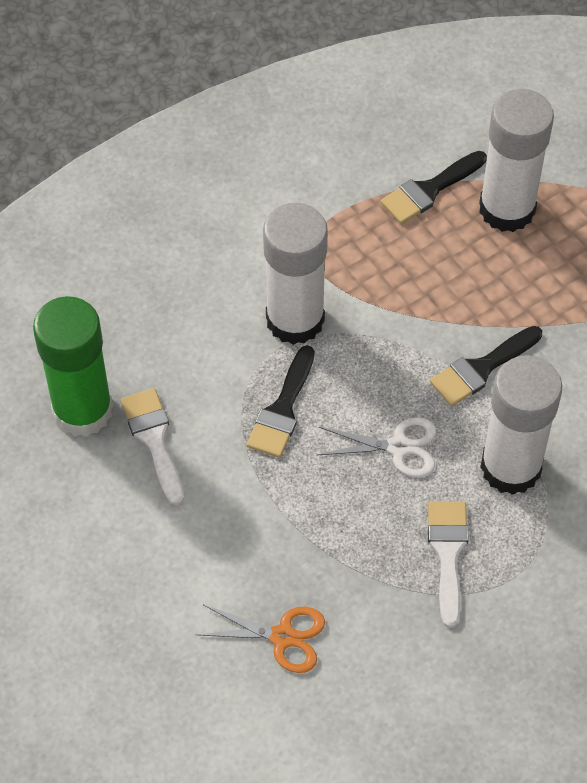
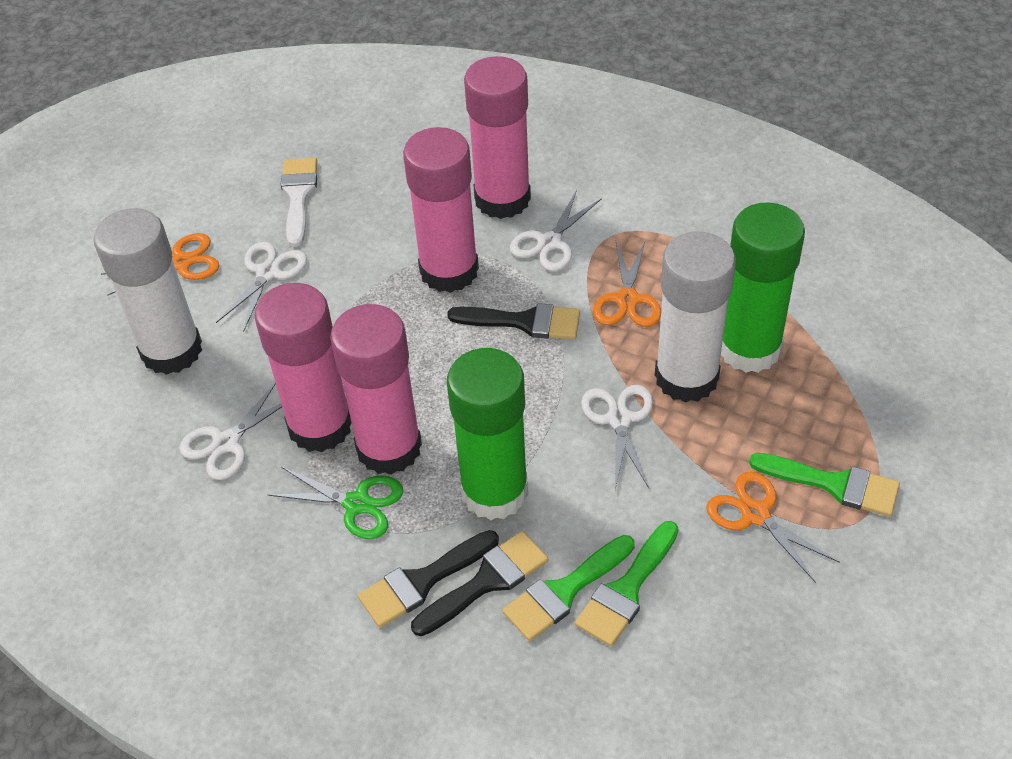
green brush: 0 -> 3
green glue stick: 1 -> 2
green scissors: 0 -> 1
orange scissors: 1 -> 3
pink glue stick: 0 -> 4
white brush: 2 -> 1
white glue stick: 3 -> 2
white scissors: 1 -> 4

